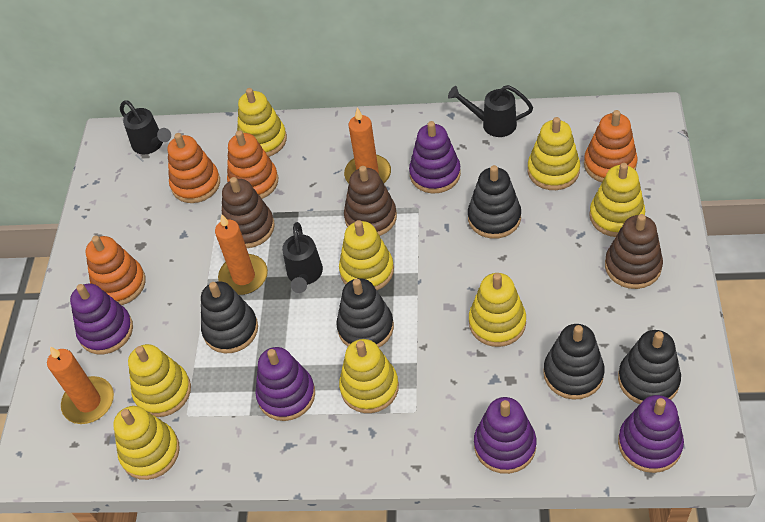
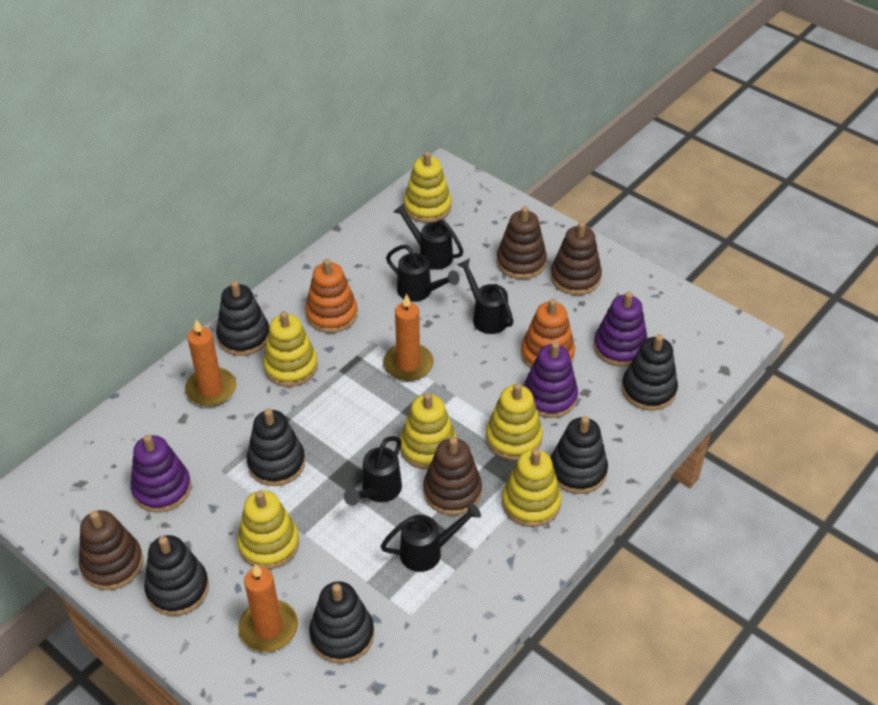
black stacking toy: 5 -> 6
black watering can: 3 -> 5
brown stacking toy: 3 -> 4
orange stacking toy: 4 -> 2
purple stacking toy: 5 -> 3
yellow stacking toy: 8 -> 6

